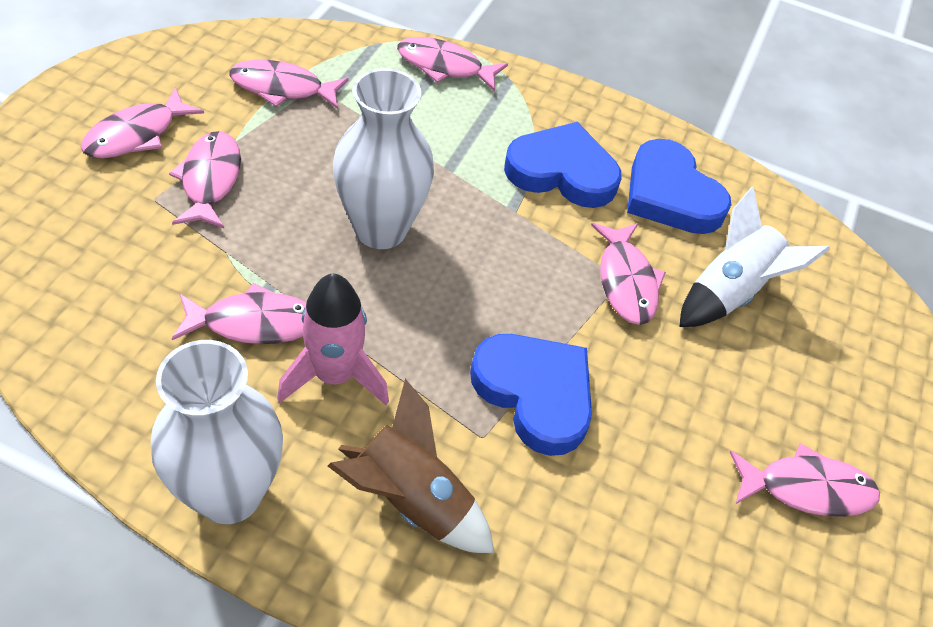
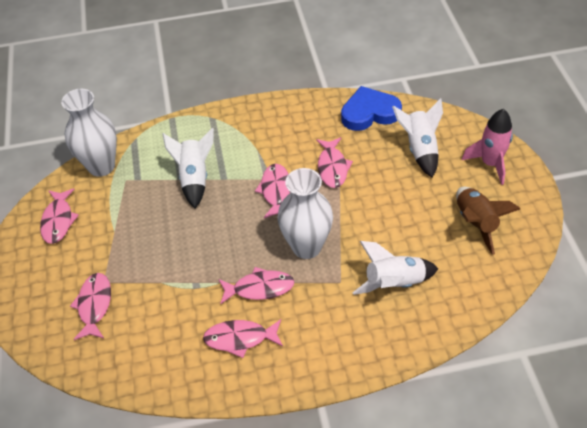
blue heart: 3 -> 1
pink fish: 7 -> 6
white rocket: 1 -> 3

